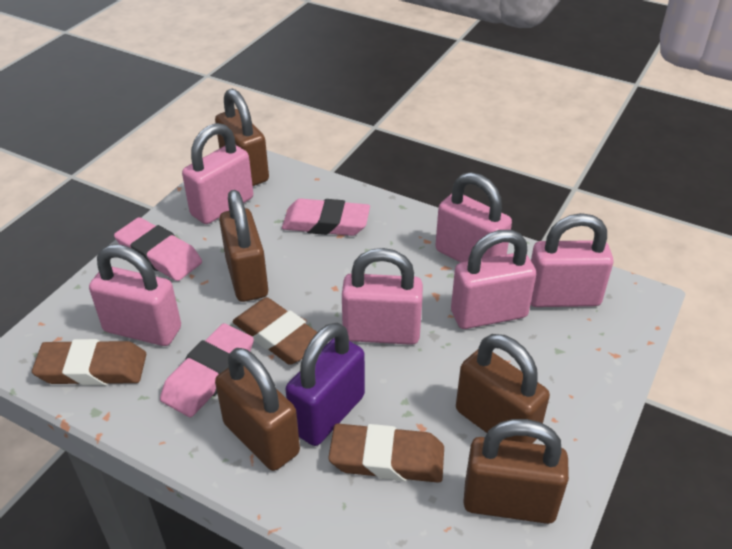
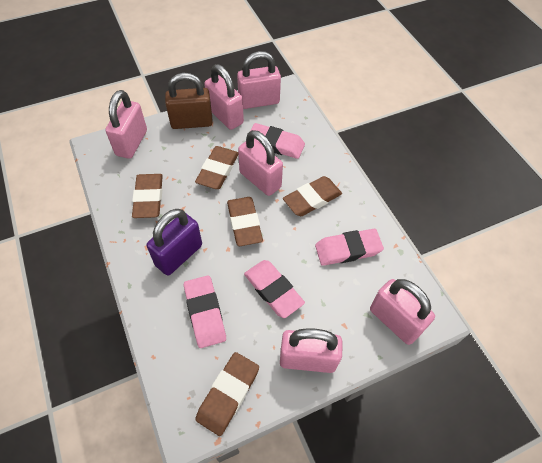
brown eraser: 3 -> 5
brown padlock: 5 -> 1
pink eraser: 3 -> 4

